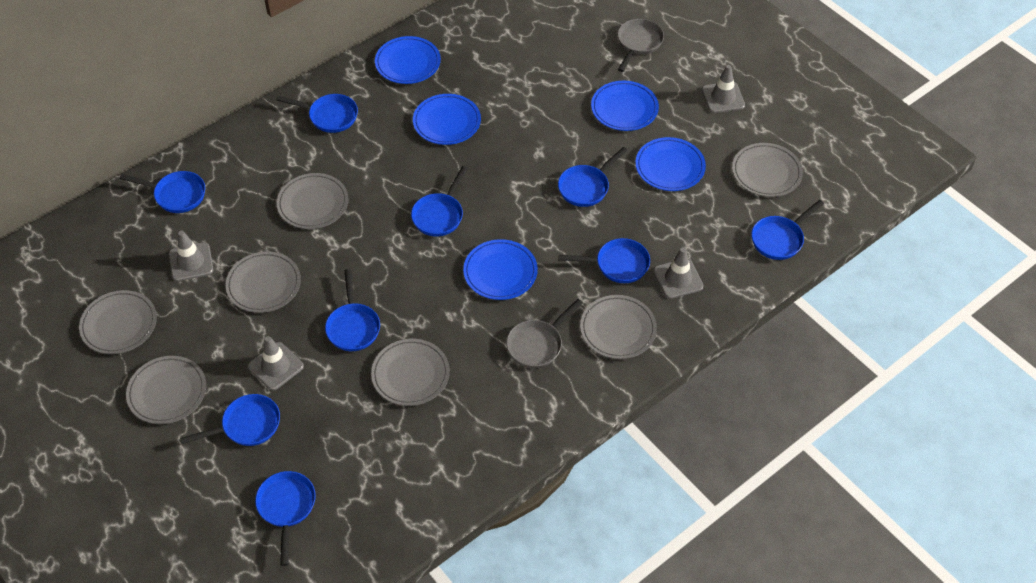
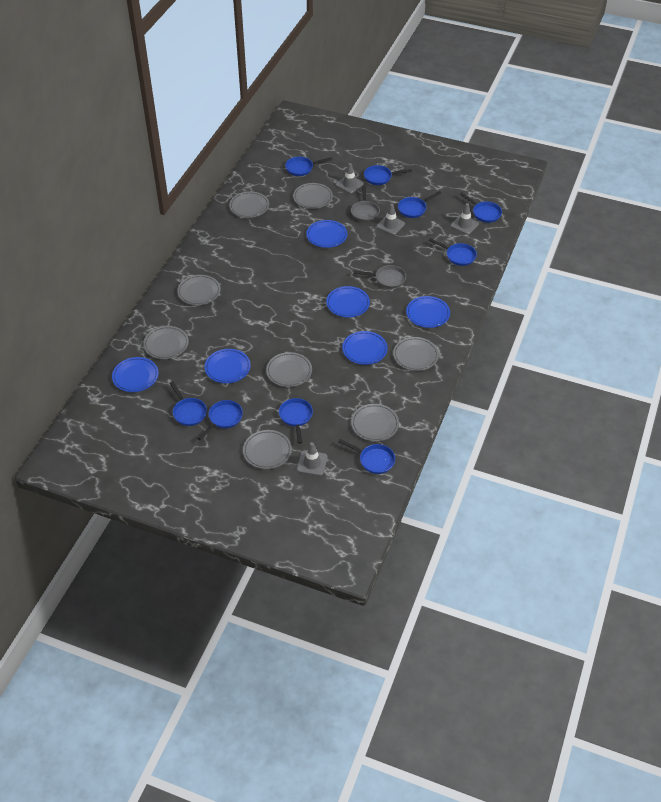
blue plate: 5 -> 6
grey plate: 7 -> 8

